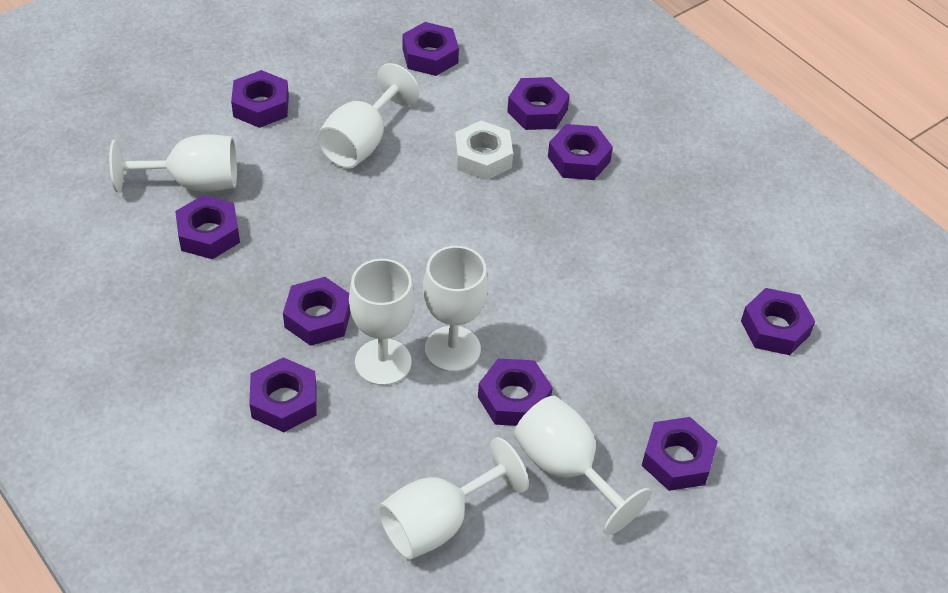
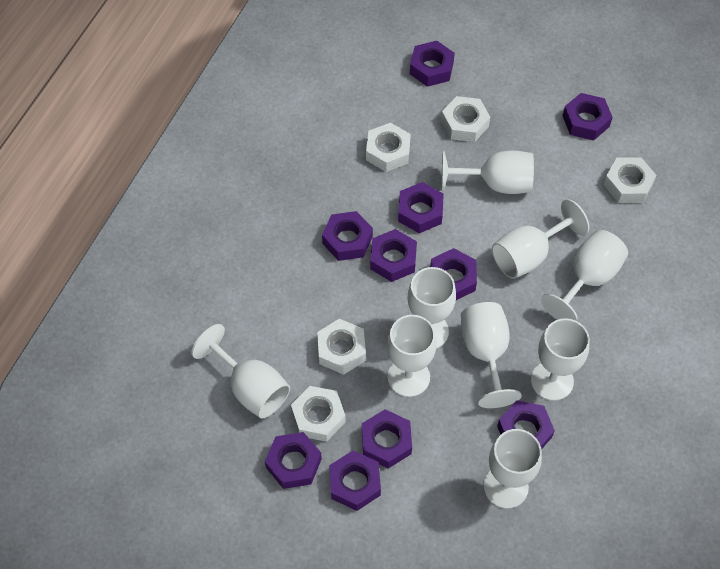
white goblet: 6 -> 9
white nut: 1 -> 5

